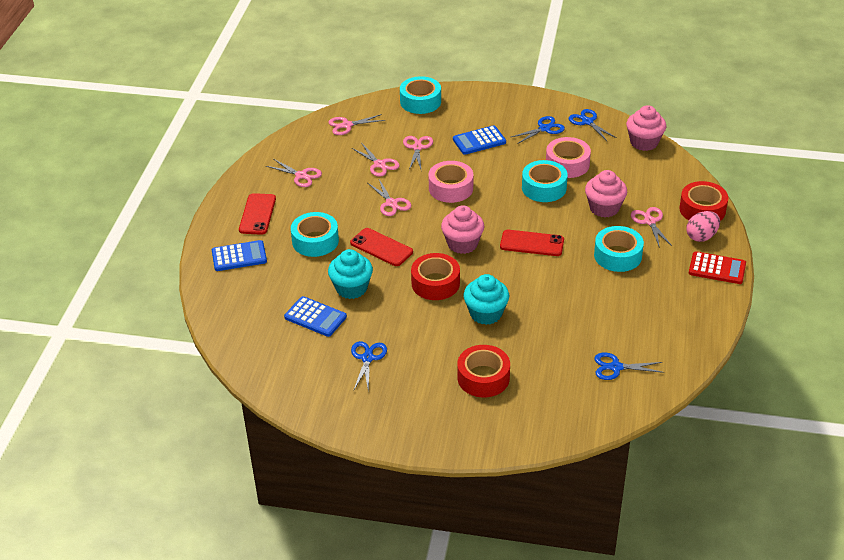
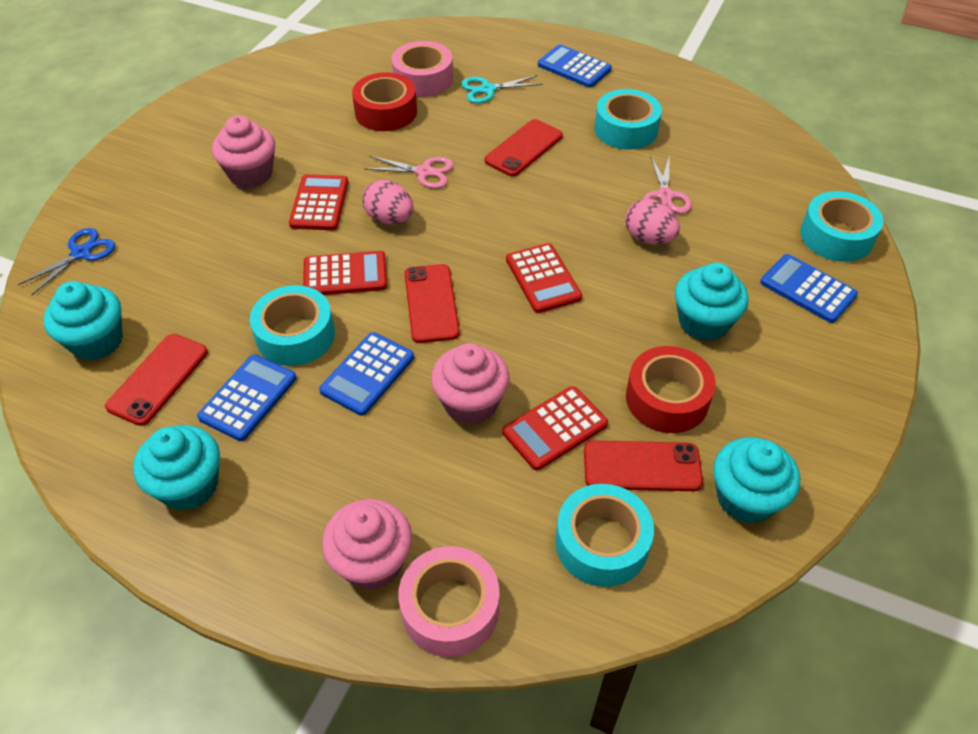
blue calculator: 3 -> 4
blue scissors: 4 -> 1
pink egg: 1 -> 2
pink scissors: 6 -> 2
red calculator: 1 -> 4
red phone: 3 -> 4
red tape: 3 -> 2
turquoise cupcake: 2 -> 4
turquoise scissors: 0 -> 1

